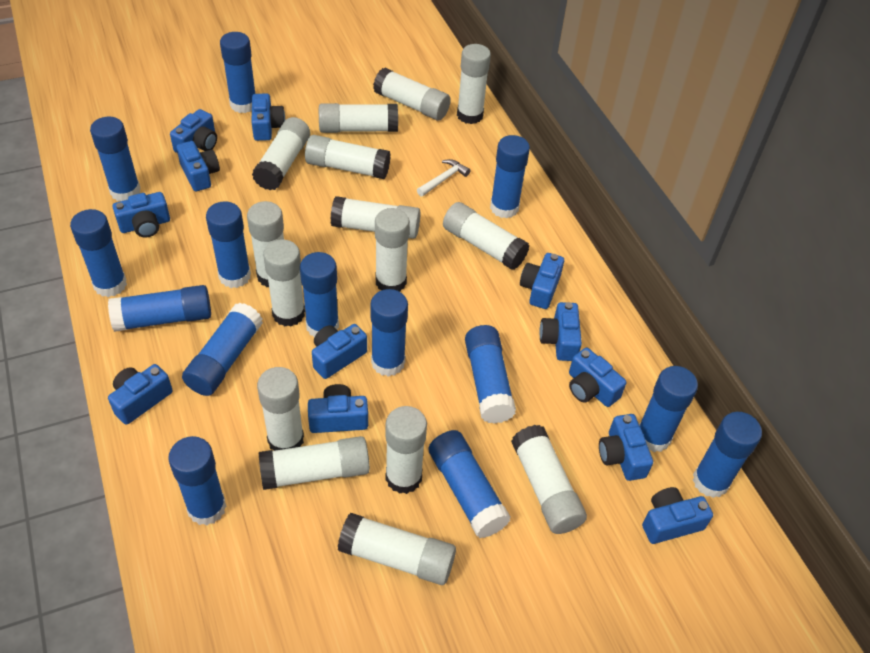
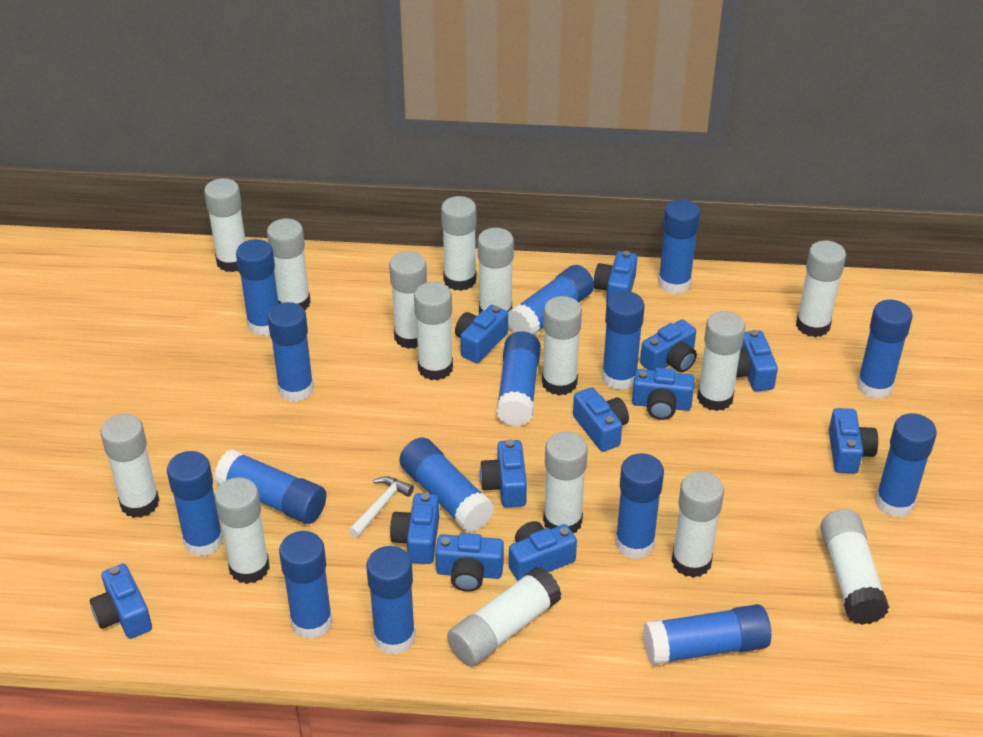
blue glue stick: 14 -> 15

